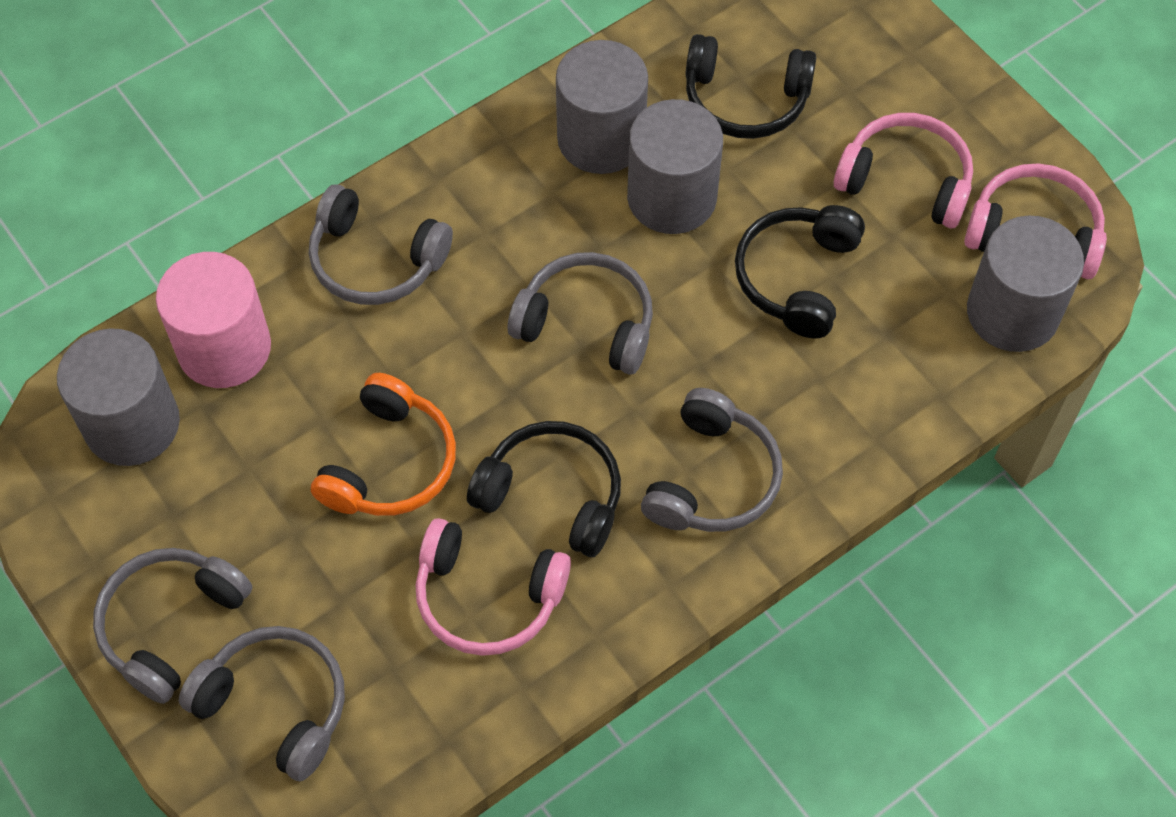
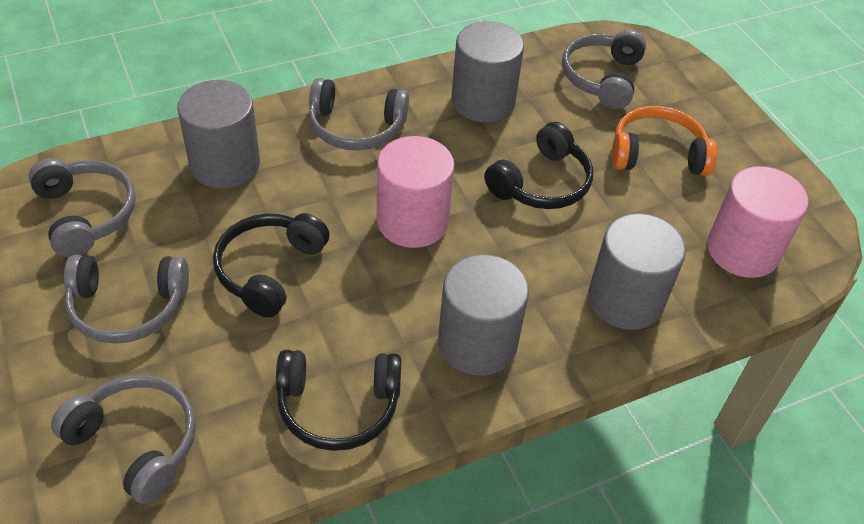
pink cylinder: 1 -> 2
pink headphones: 3 -> 0

